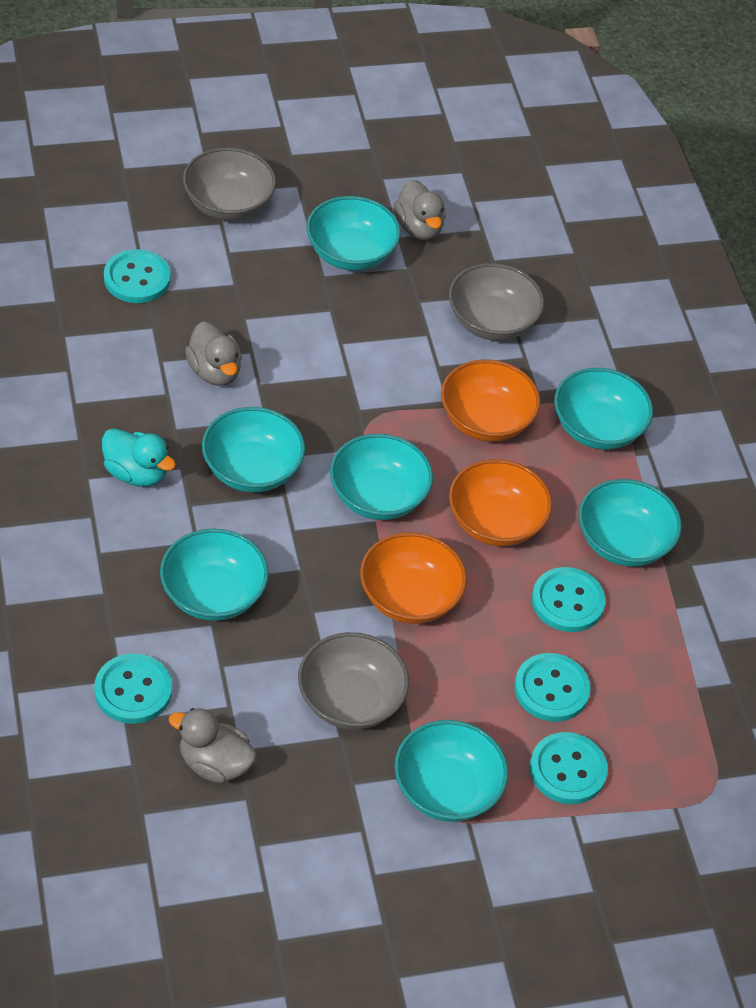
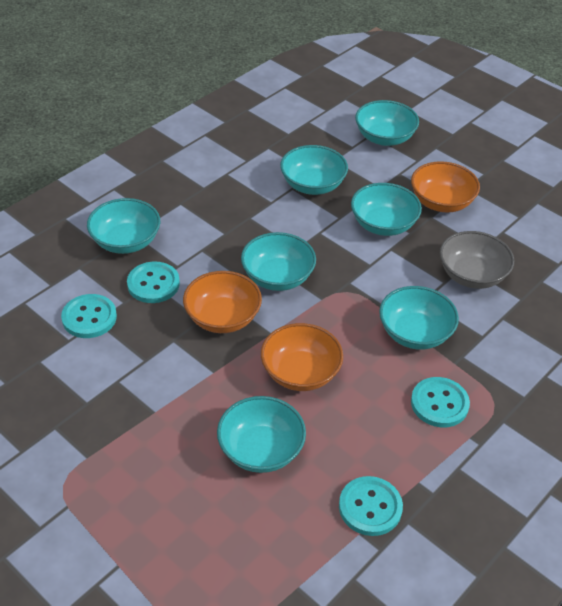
grey bowl: 3 -> 1
grey duck: 3 -> 0
turquoise button: 5 -> 4
turquoise duck: 1 -> 0

